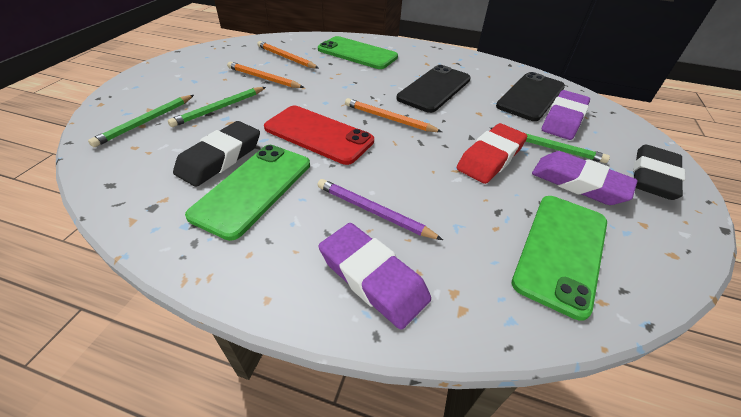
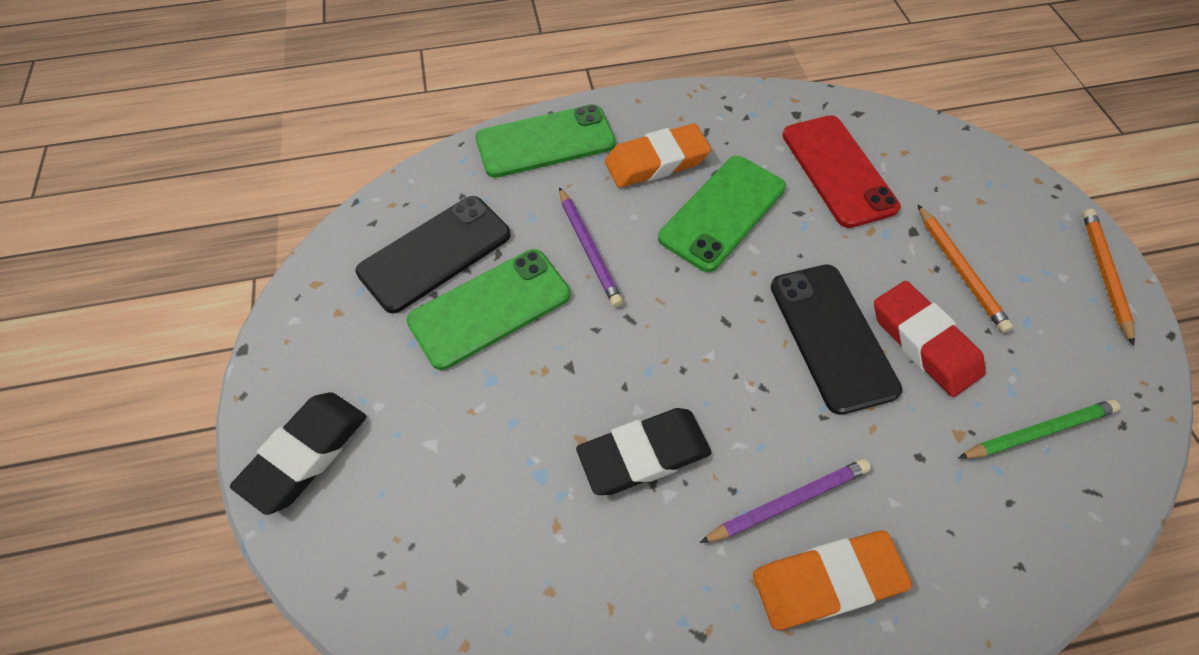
green pencil: 3 -> 1
orange eraser: 0 -> 2
orange pencil: 3 -> 2
purple eraser: 3 -> 0
purple pencil: 1 -> 2

